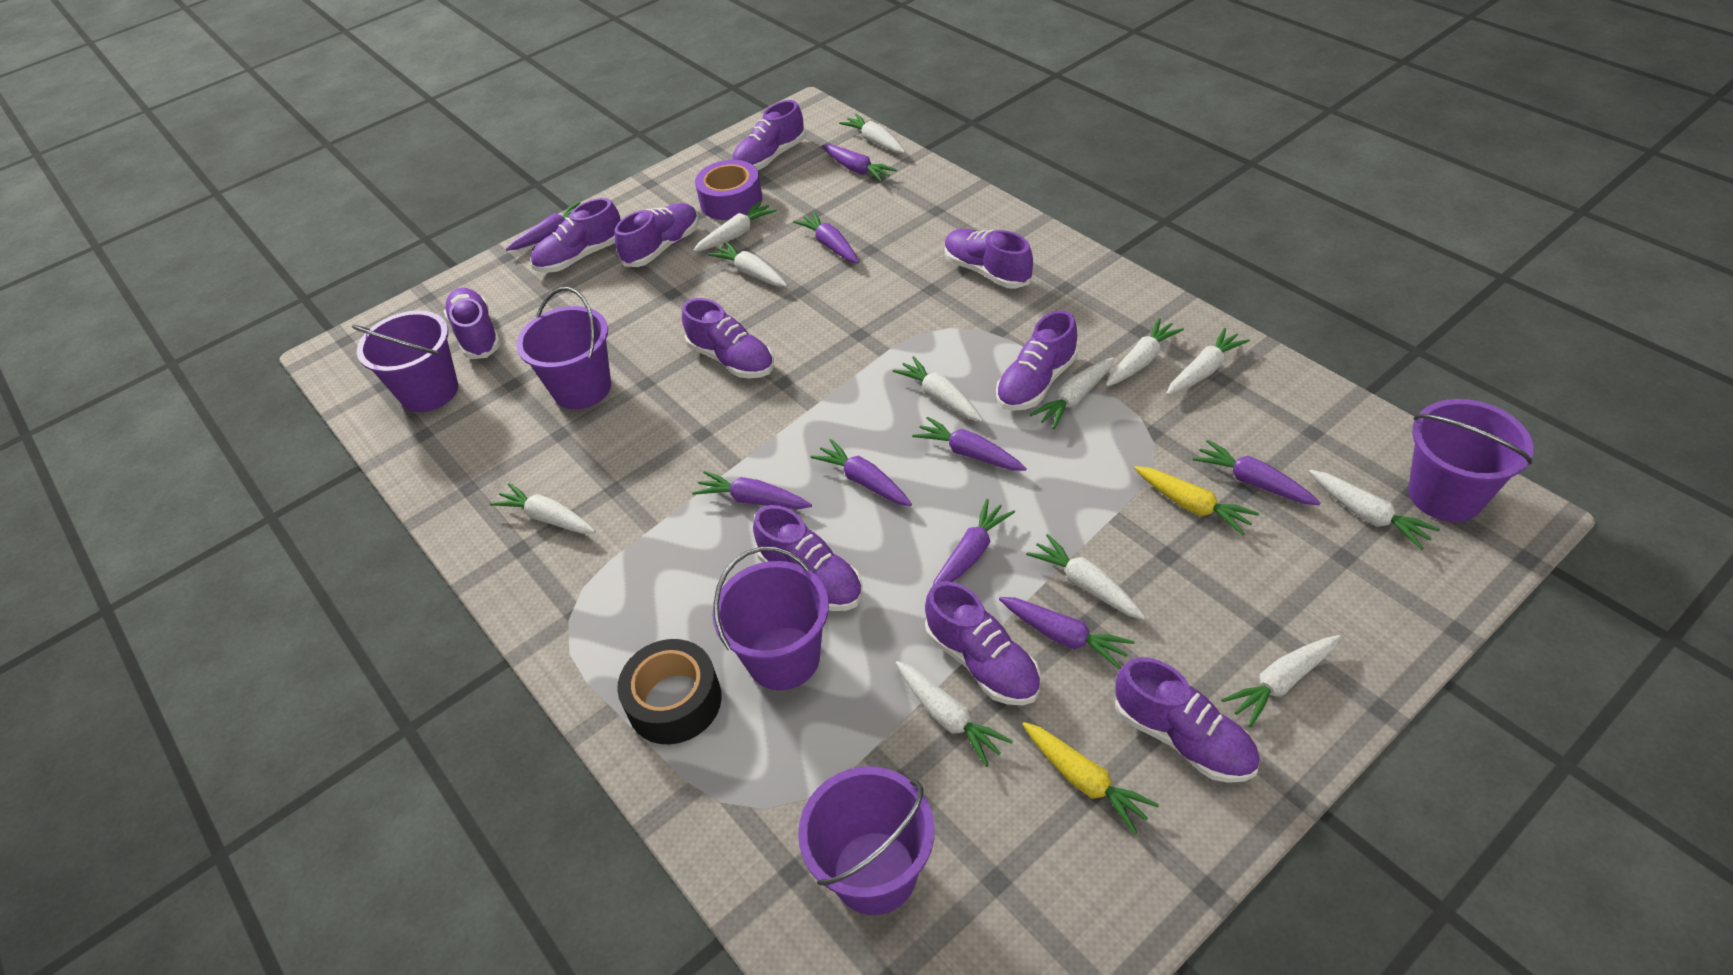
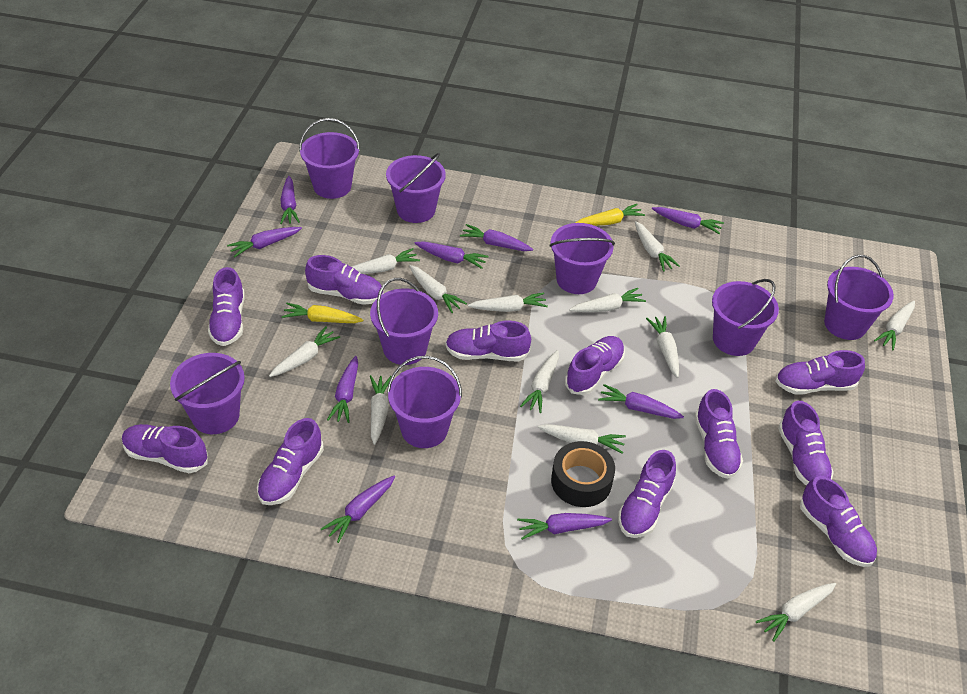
purple bucket: 5 -> 8
purple shoe: 10 -> 11
purple tape: 1 -> 0

